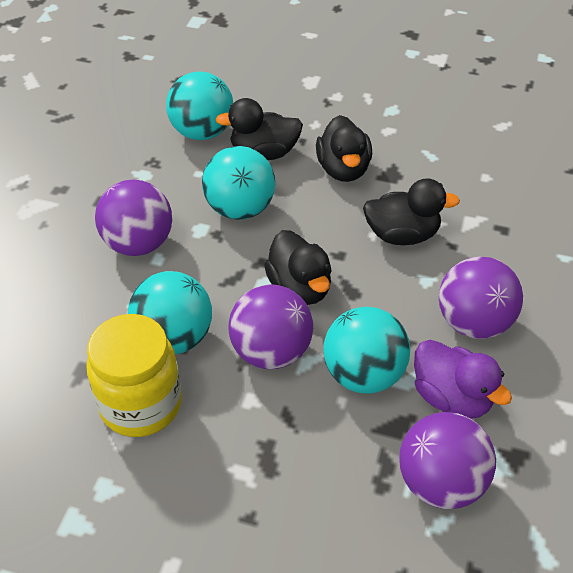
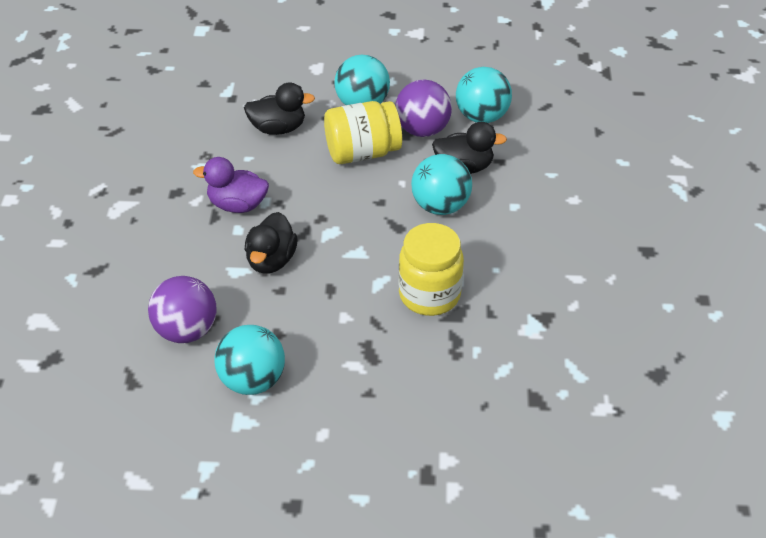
black duck: 4 -> 3
purple ball: 4 -> 2
yellow jar: 1 -> 2

